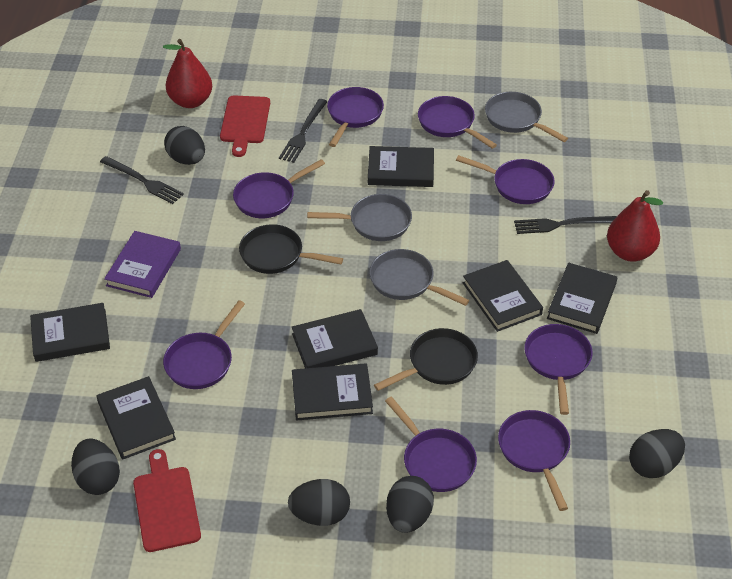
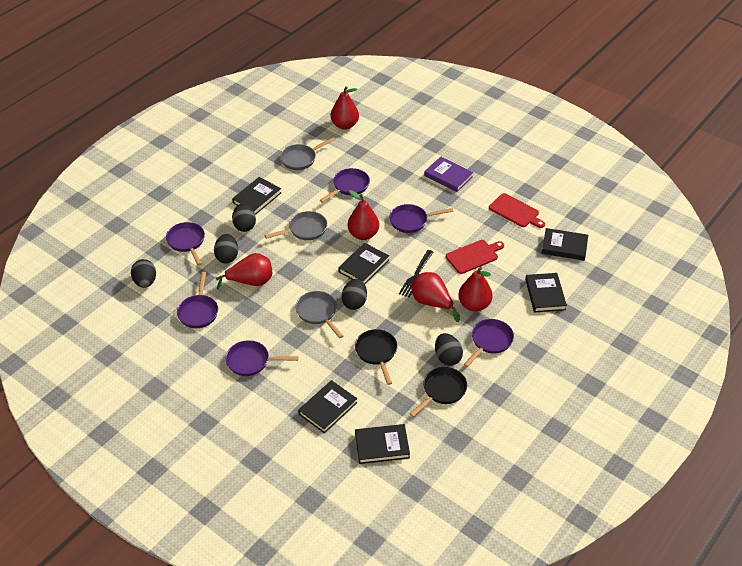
black book: 7 -> 6
black fork: 3 -> 1
purple pan: 8 -> 6
red pear: 2 -> 5

